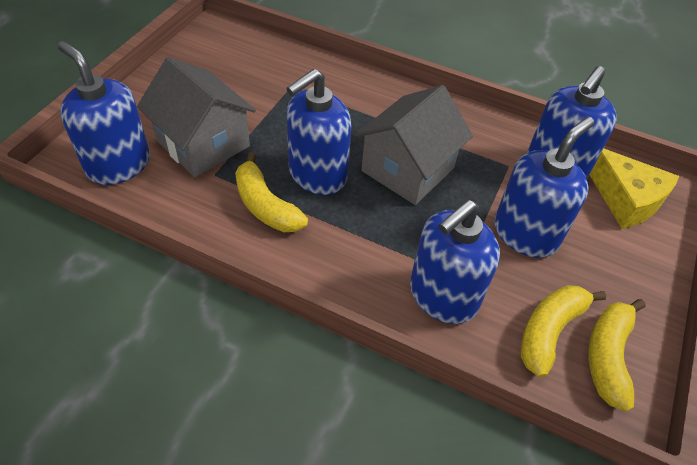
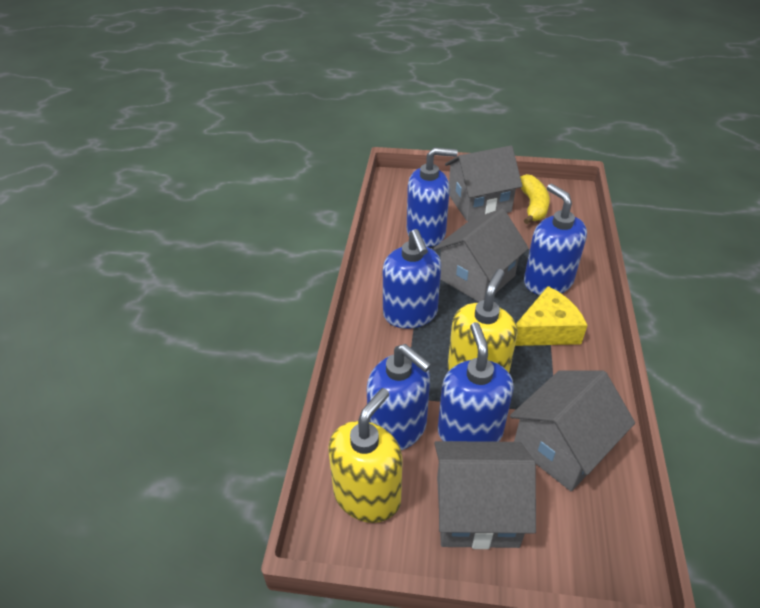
grey house: 2 -> 4
yellow banana: 3 -> 1
yellow soap dispenser: 0 -> 2

